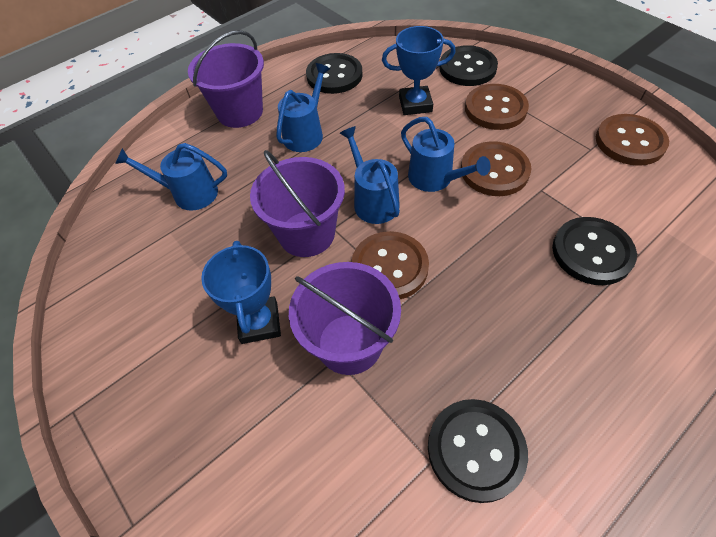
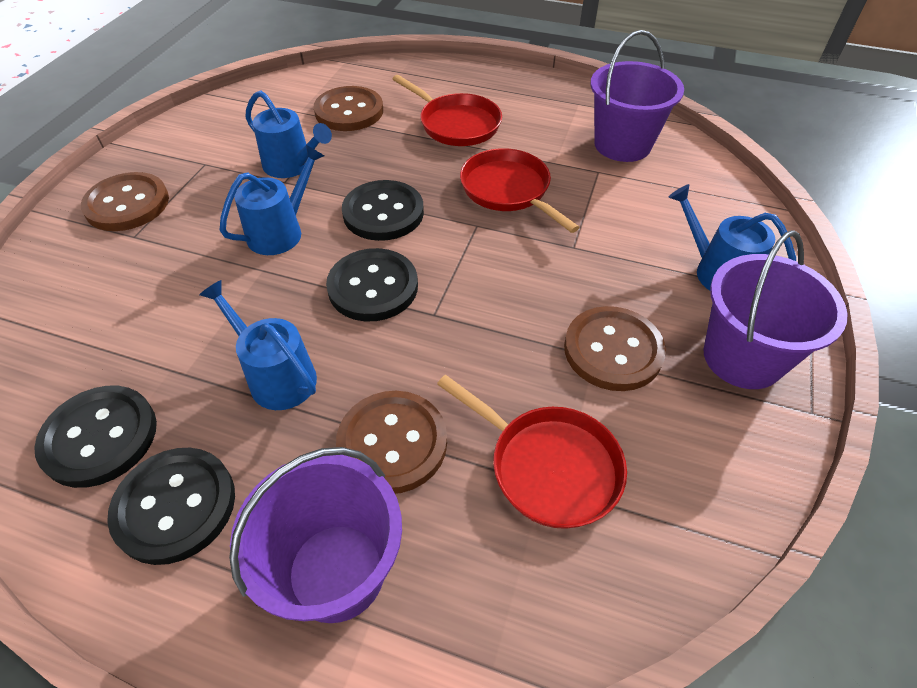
blue trophy: 2 -> 0
red pan: 0 -> 3

